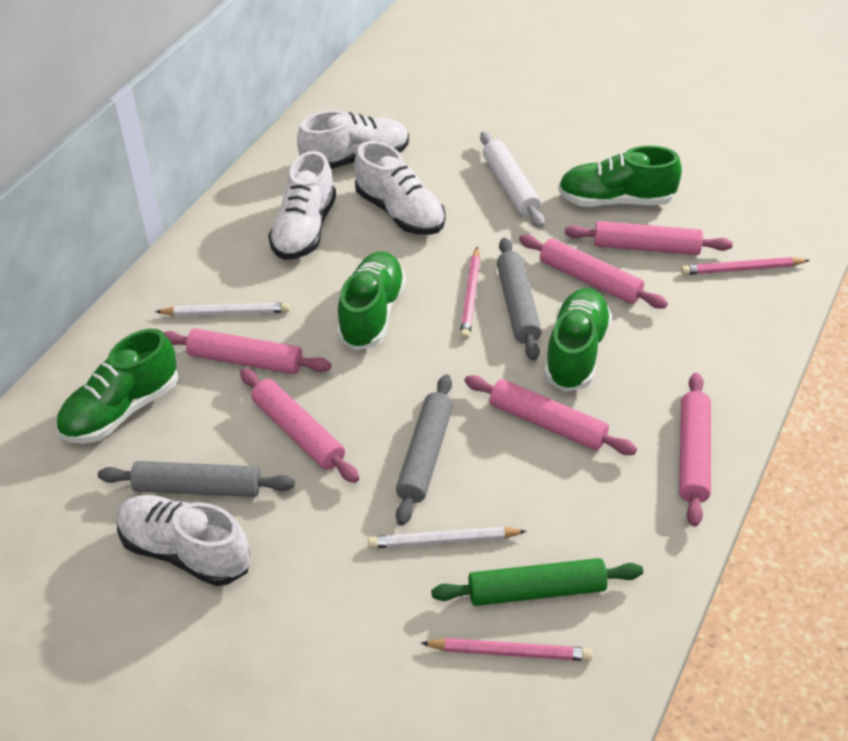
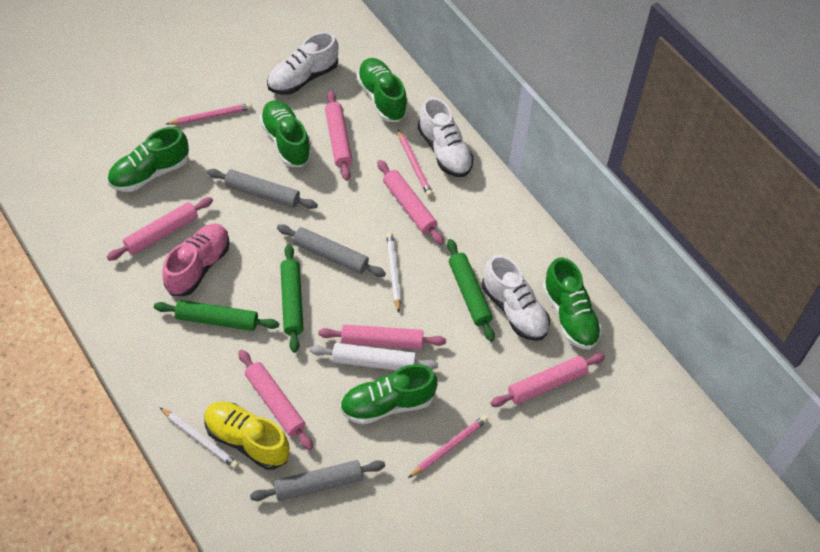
green rolling pin: 1 -> 3
green shoe: 4 -> 5
pink shoe: 0 -> 1
white shoe: 4 -> 3
yellow shoe: 0 -> 1

